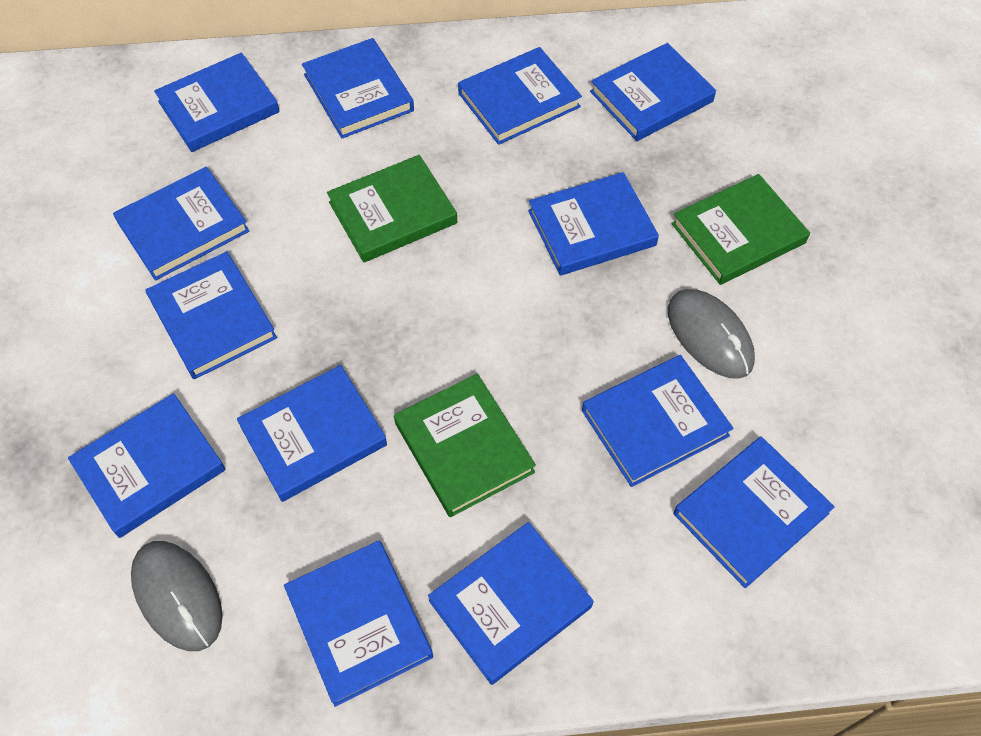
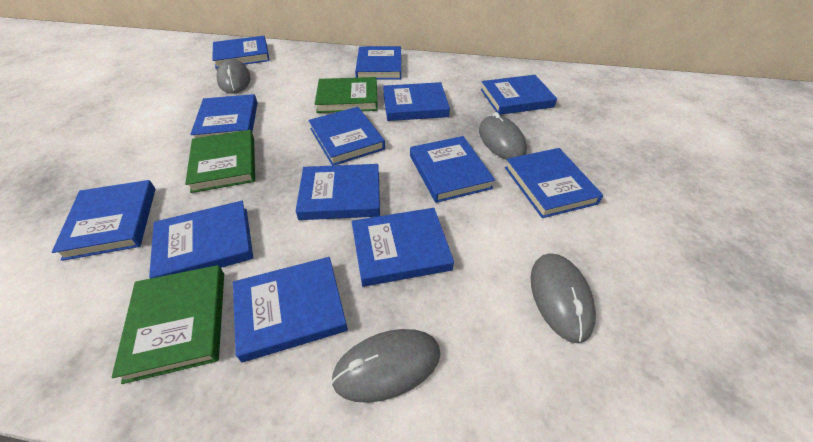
grey mouse: 2 -> 4

